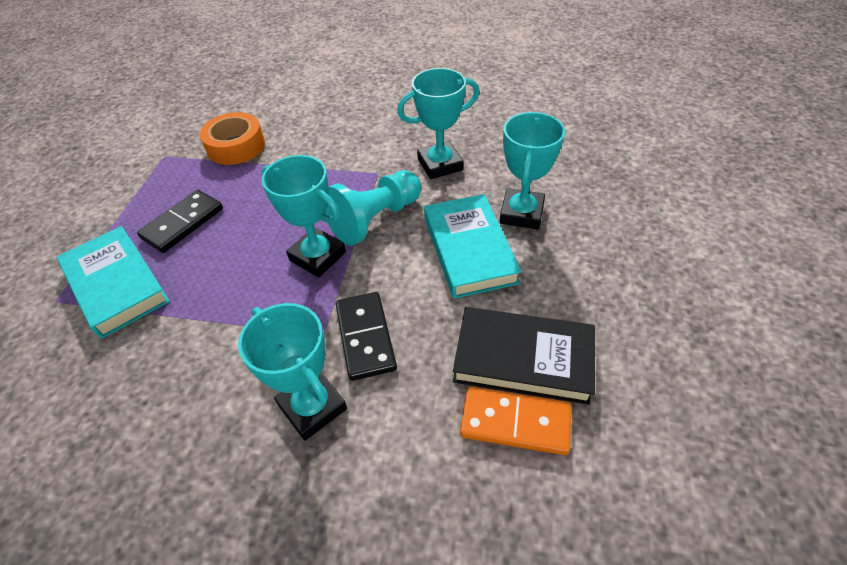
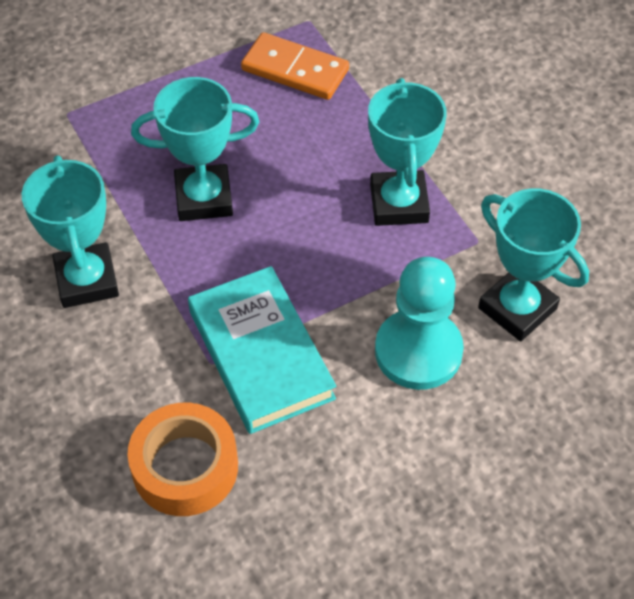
black book: 1 -> 0
black domino: 2 -> 0
turquoise book: 2 -> 1

